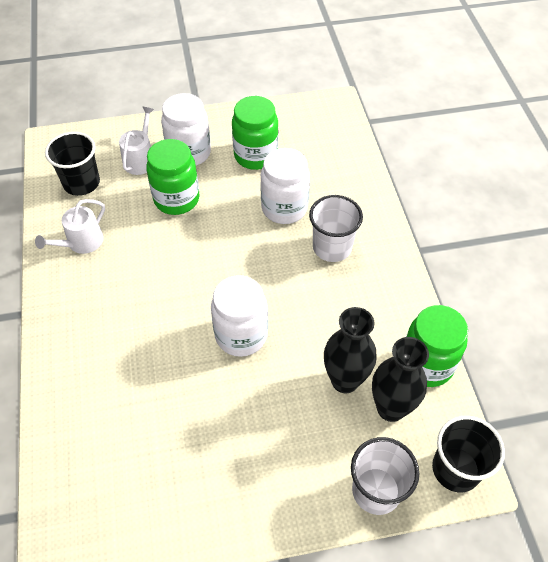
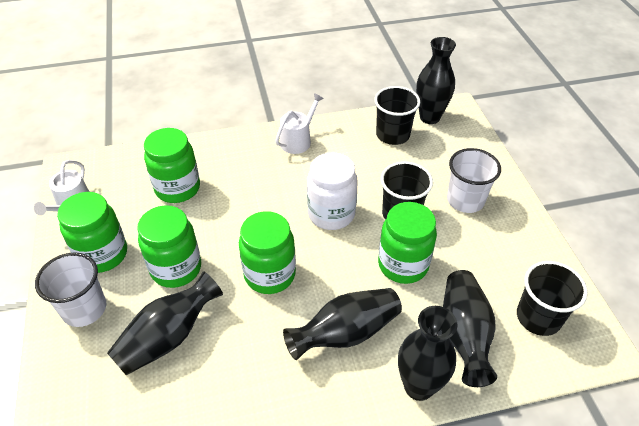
black cup: 2 -> 3
black vase: 2 -> 5
green jar: 3 -> 5
white jar: 3 -> 1

